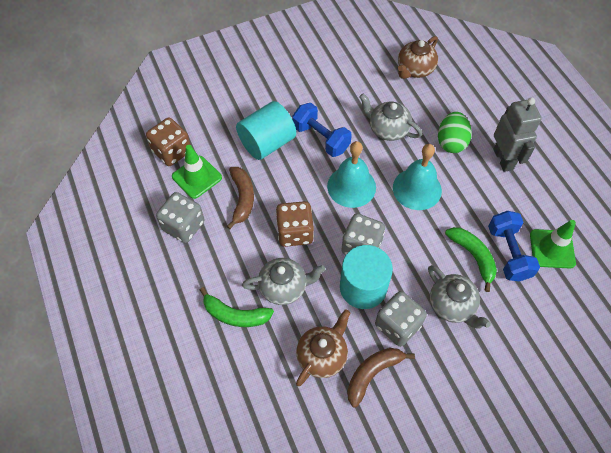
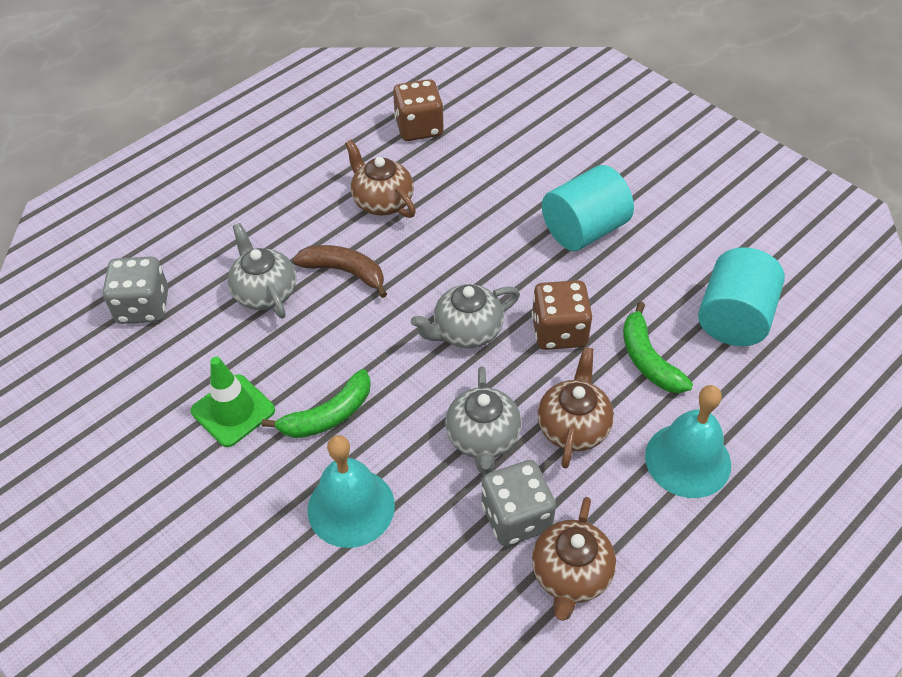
blue dumbbell: 2 -> 0
brown banana: 2 -> 1
brown teapot: 2 -> 3
green egg: 1 -> 0
green traffic cone: 2 -> 1
grey dice: 3 -> 2
grey robot: 1 -> 0

